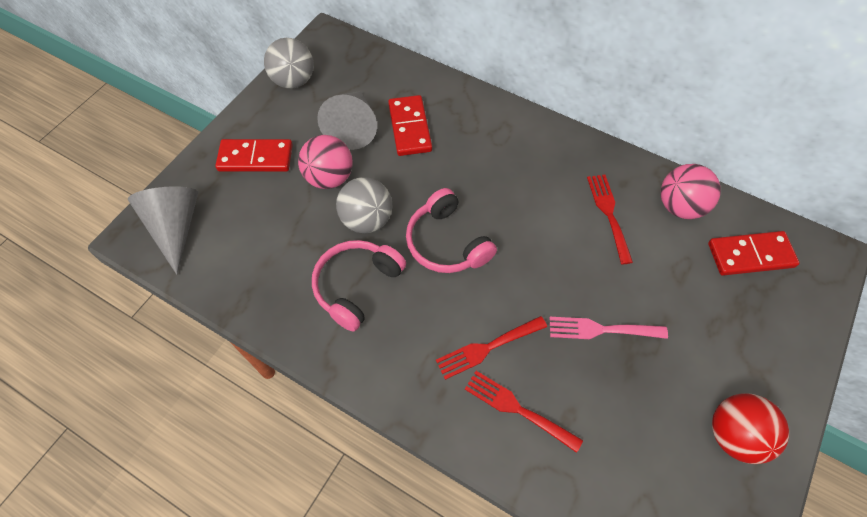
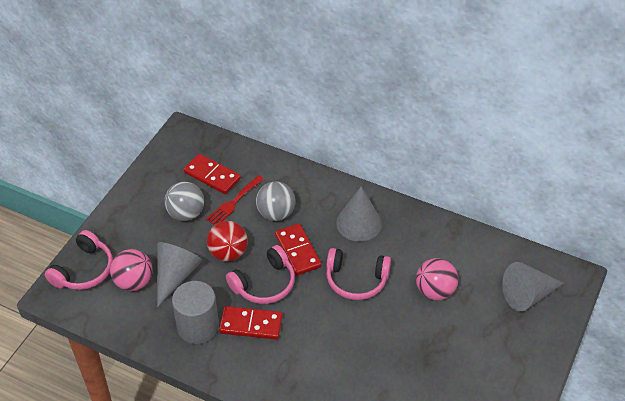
grey cone: 2 -> 3
grey cylinder: 0 -> 1
pink fork: 1 -> 0
pink headphones: 2 -> 3
red fork: 3 -> 1

